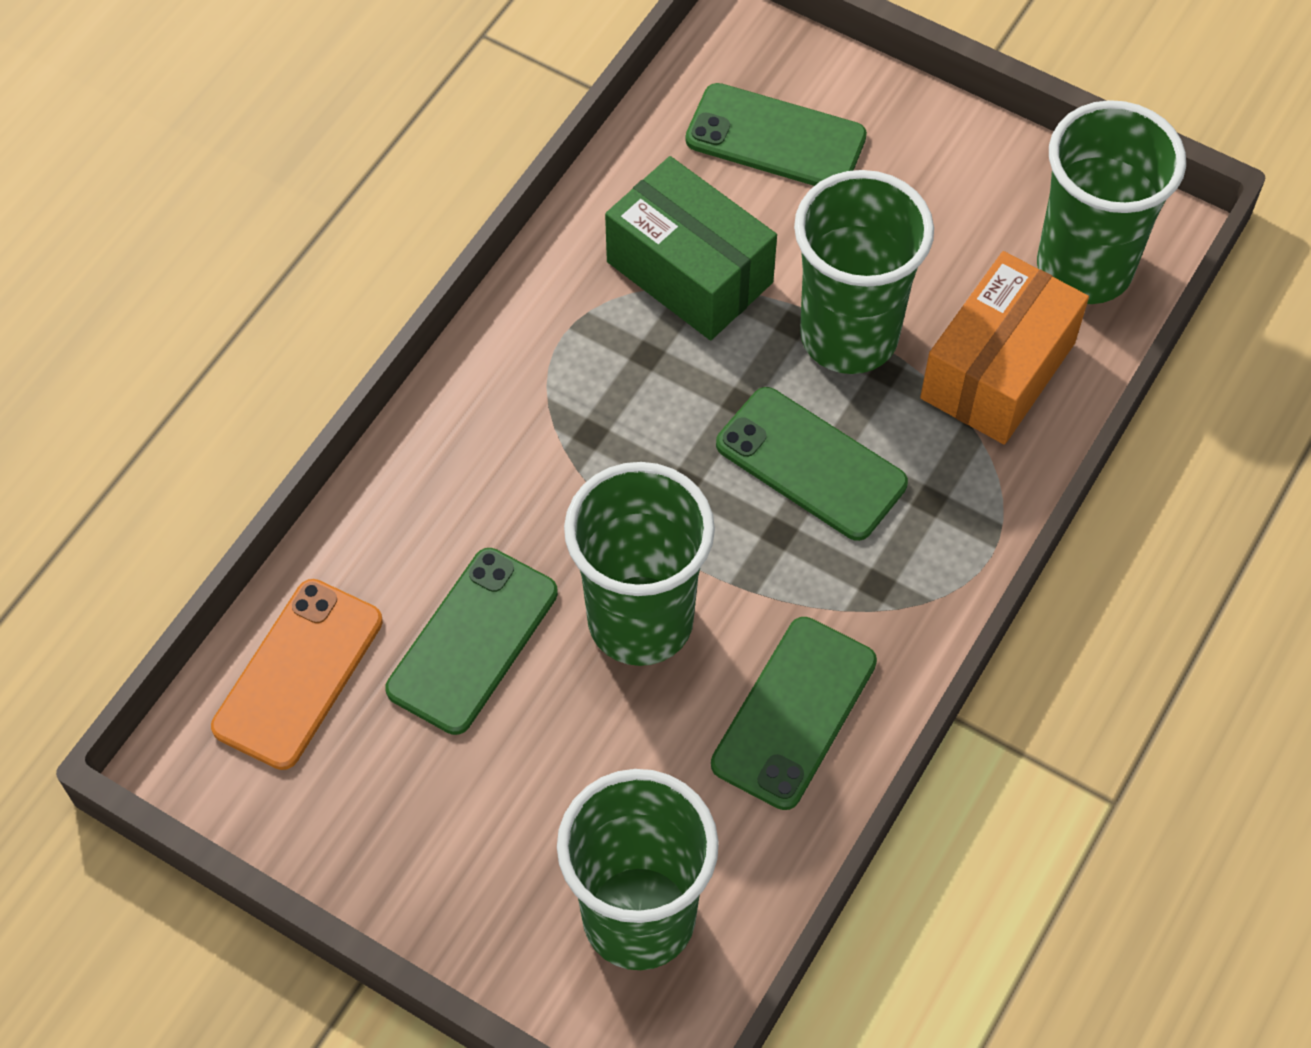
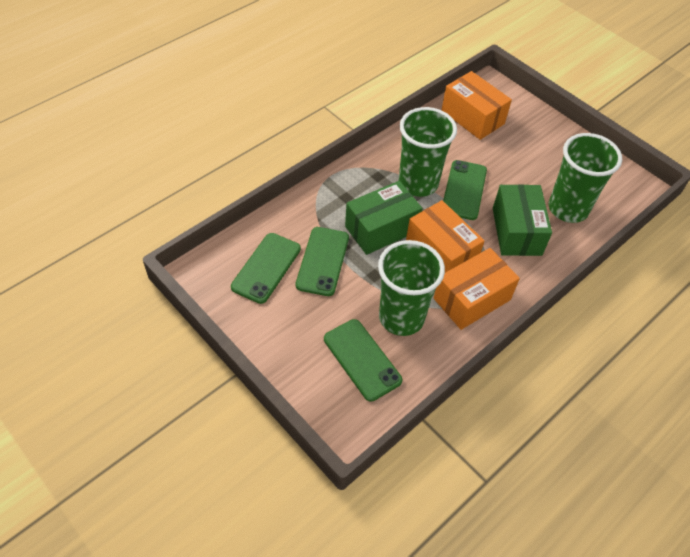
green box: 1 -> 2
green cup: 4 -> 3
orange box: 1 -> 3
orange phone: 1 -> 0

